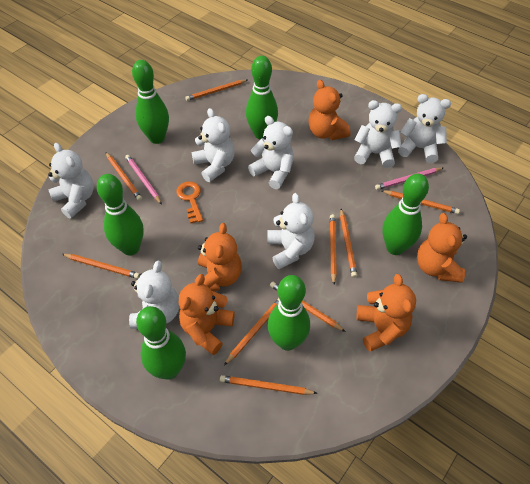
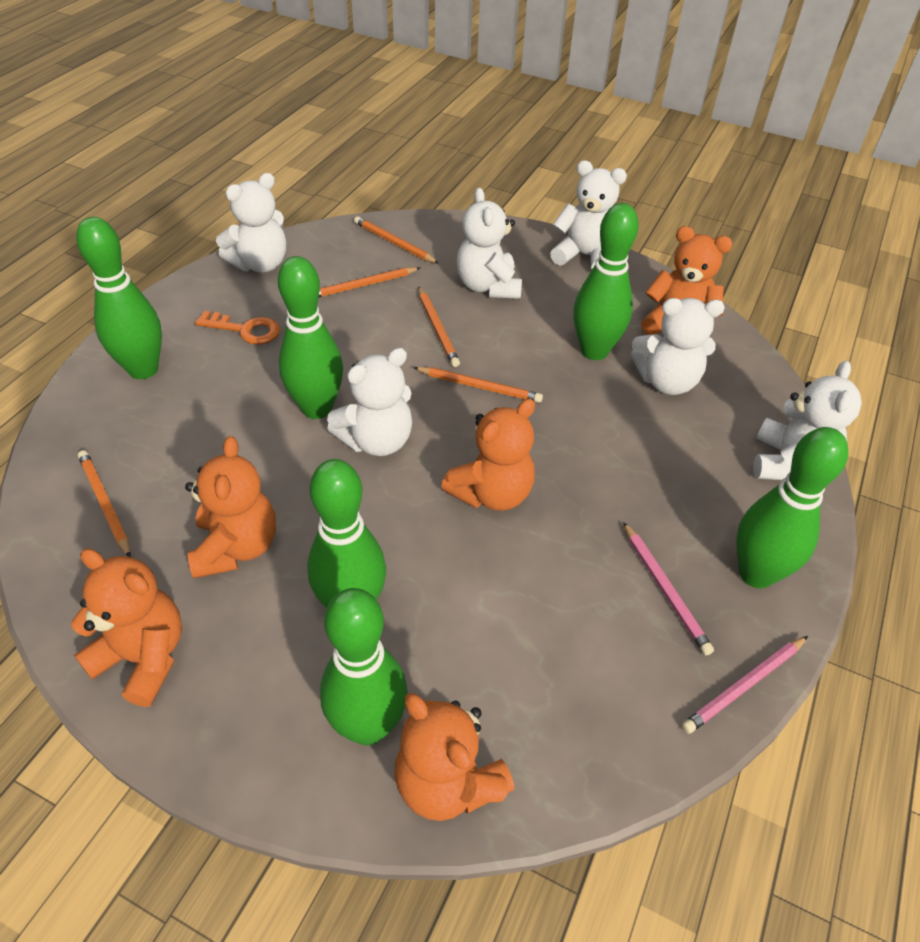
orange pencil: 9 -> 5
white teddy bear: 7 -> 6

